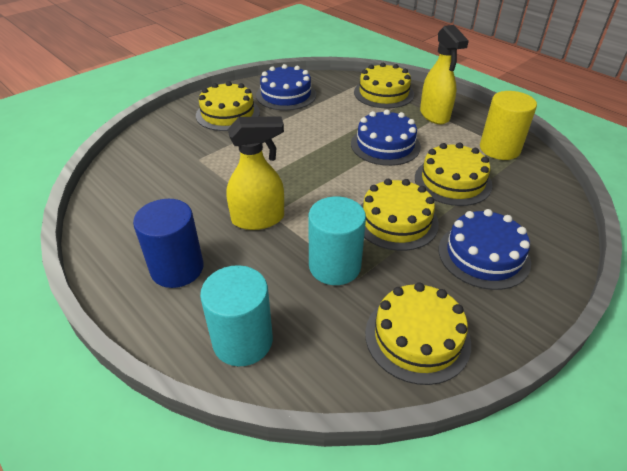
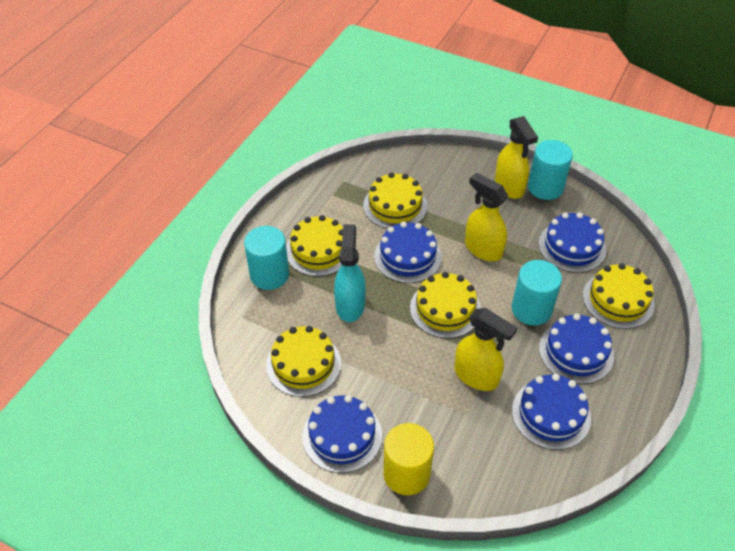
blue cake: 3 -> 5
blue cylinder: 1 -> 0
turquoise cylinder: 2 -> 3
turquoise spray bottle: 0 -> 1
yellow spray bottle: 2 -> 3

